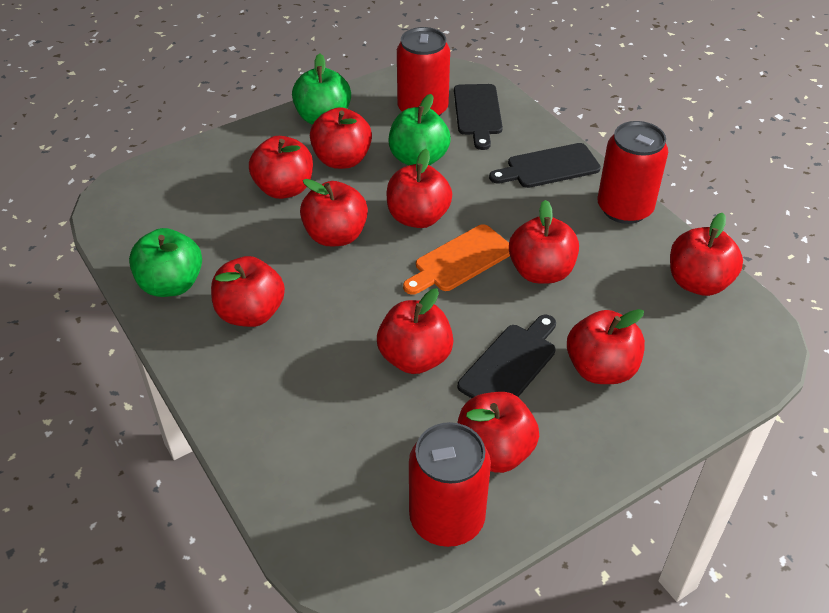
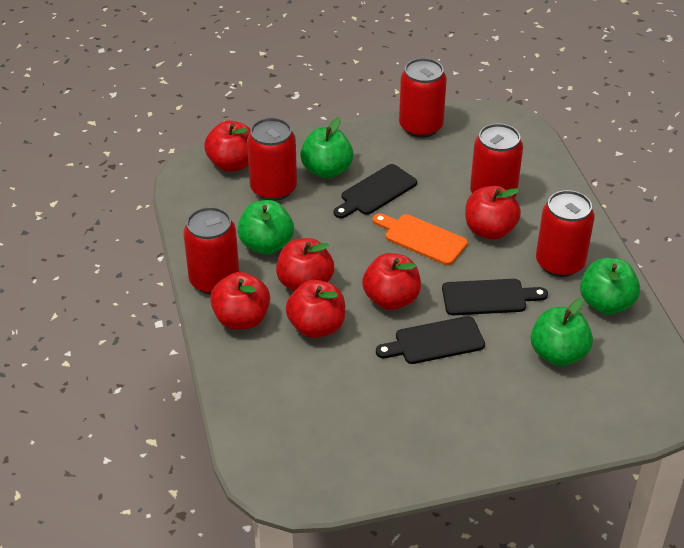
green apple: 3 -> 4
red apple: 10 -> 6
red can: 3 -> 5

